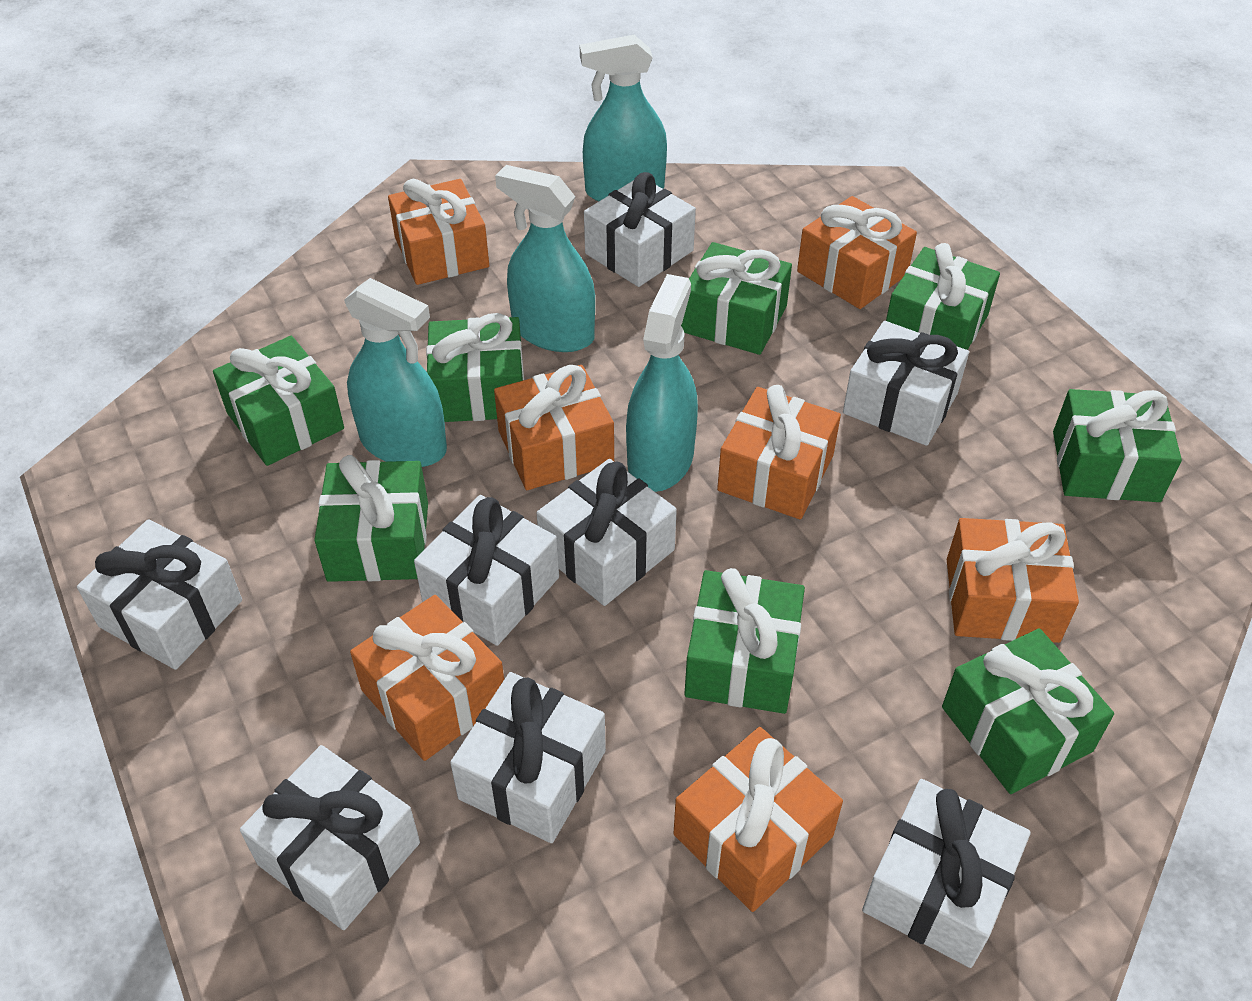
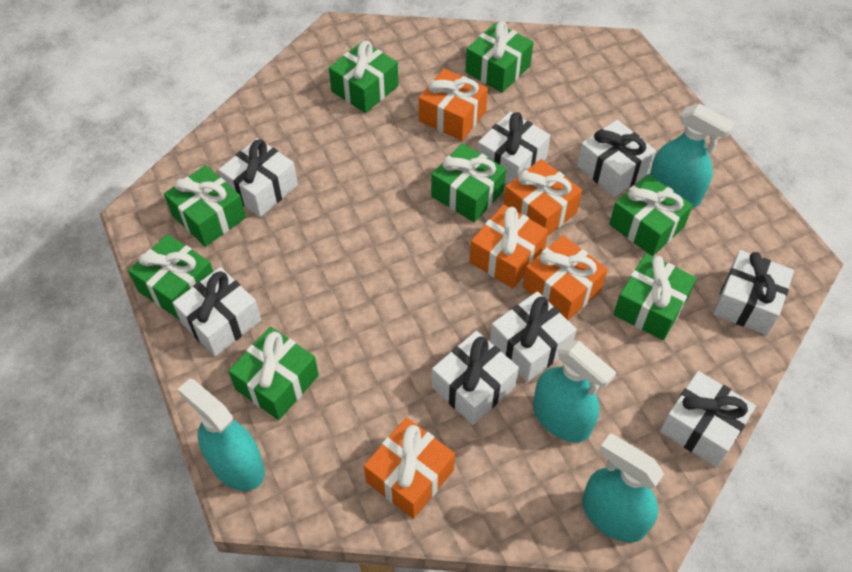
orange gift: 7 -> 5

